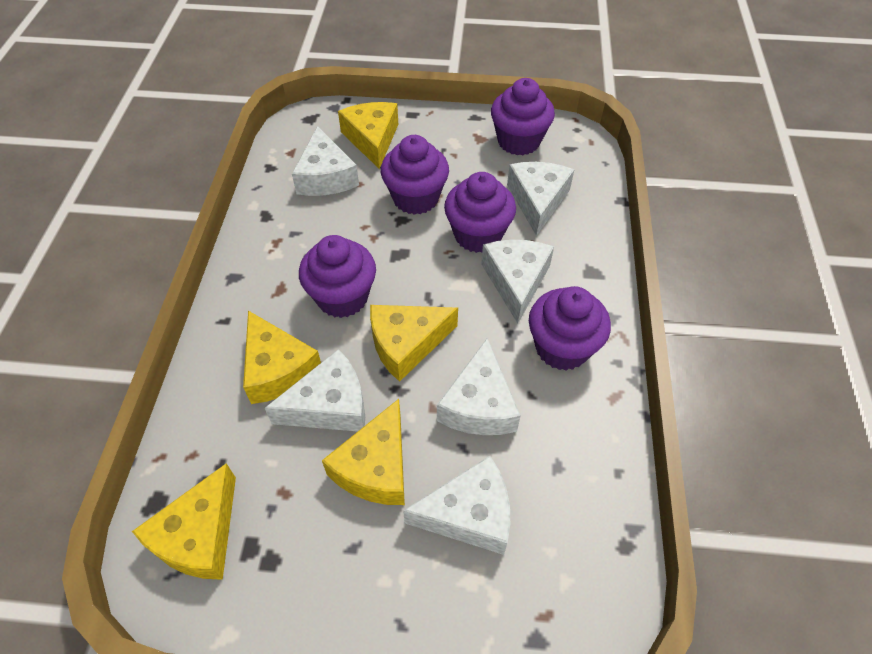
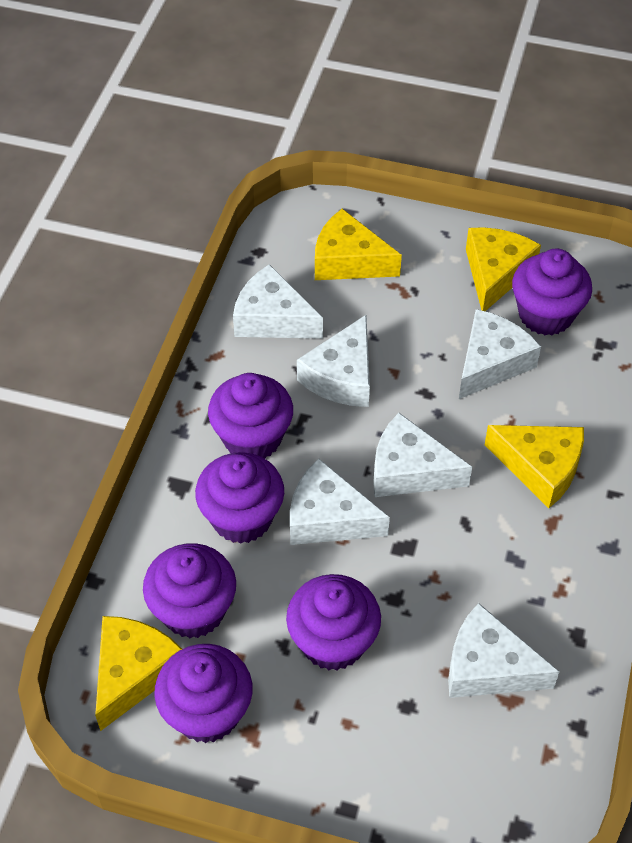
purple cupcake: 5 -> 6
yellow cheese: 5 -> 4

